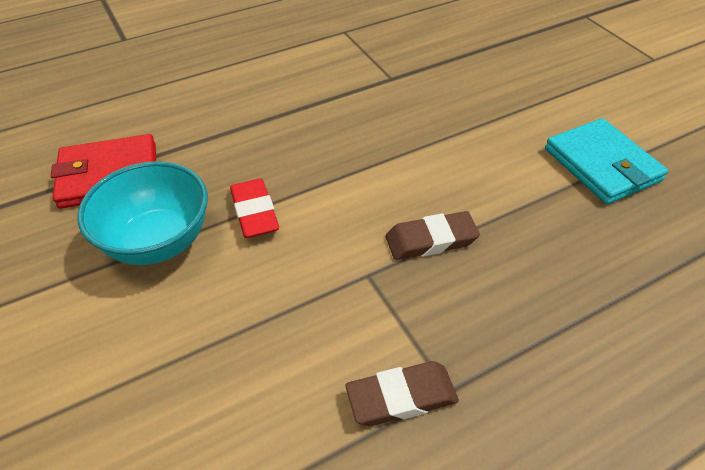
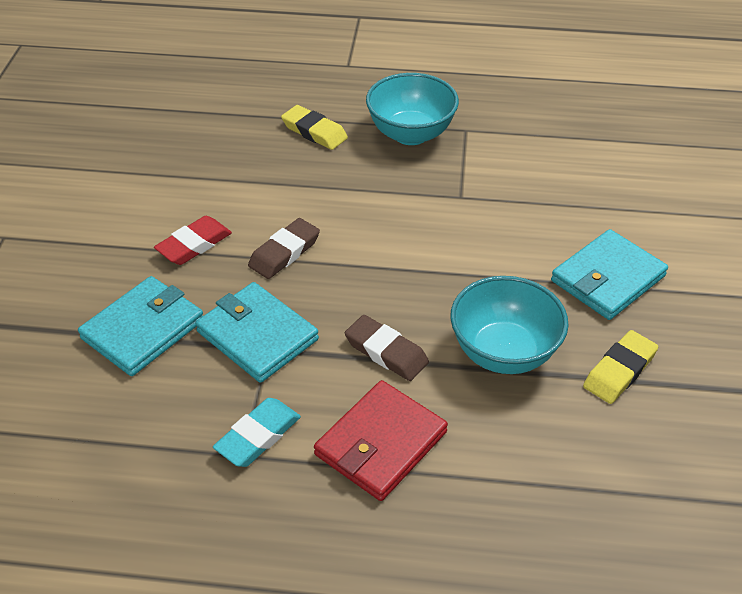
turquoise bowl: 1 -> 2
turquoise eraser: 0 -> 1
turquoise wallet: 1 -> 3
yellow eraser: 0 -> 2

